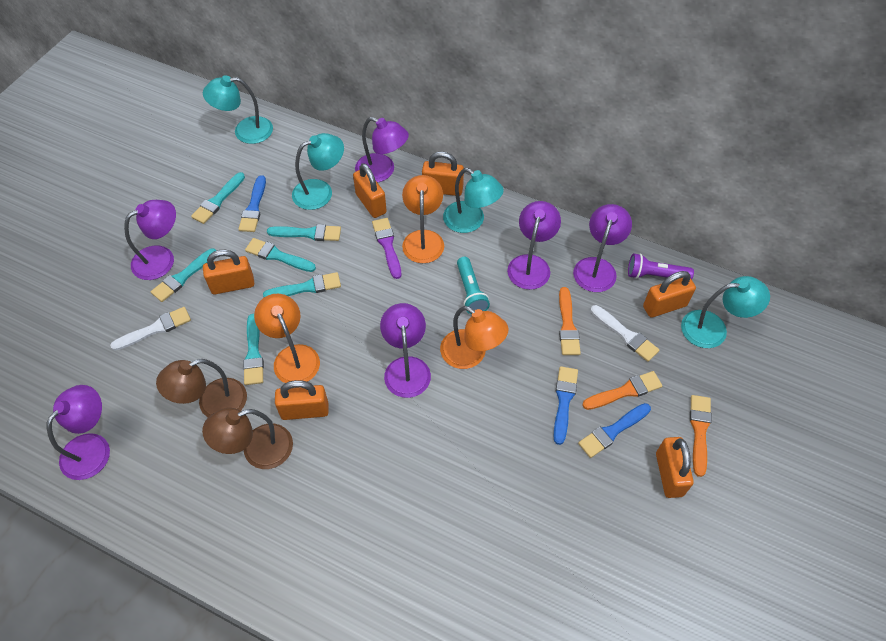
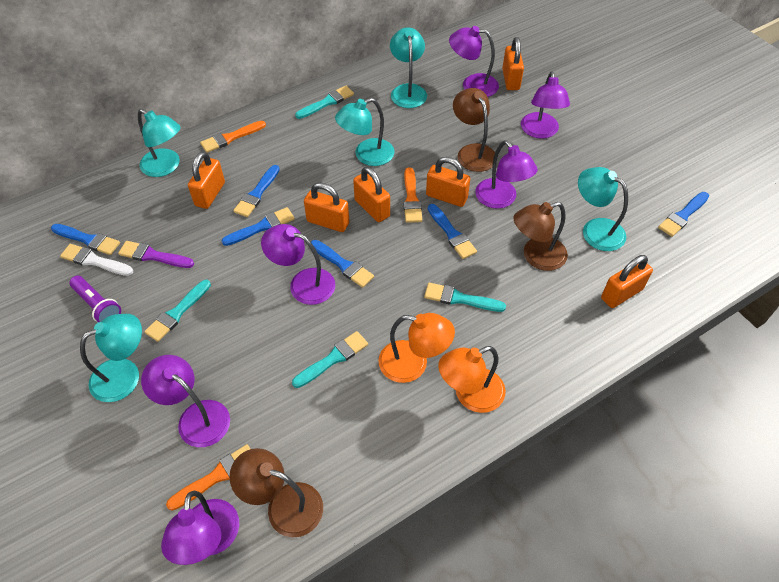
blue brush: 3 -> 6
brown lamp: 2 -> 3
orange lamp: 3 -> 2
turquoise brush: 6 -> 4
turquoise flashlight: 1 -> 0
turquoise lamp: 4 -> 5
white brush: 2 -> 1

